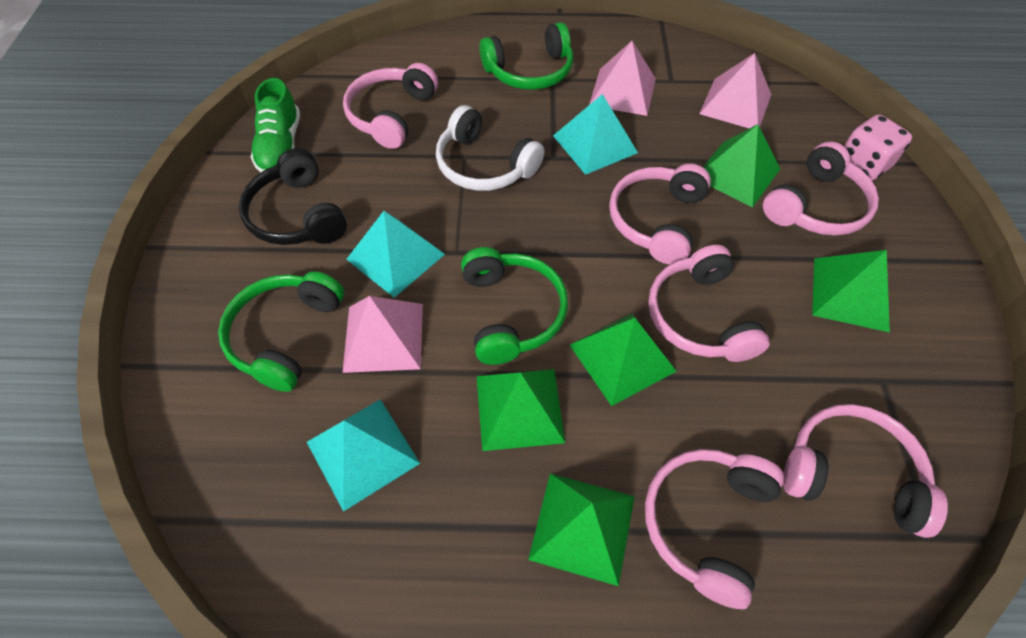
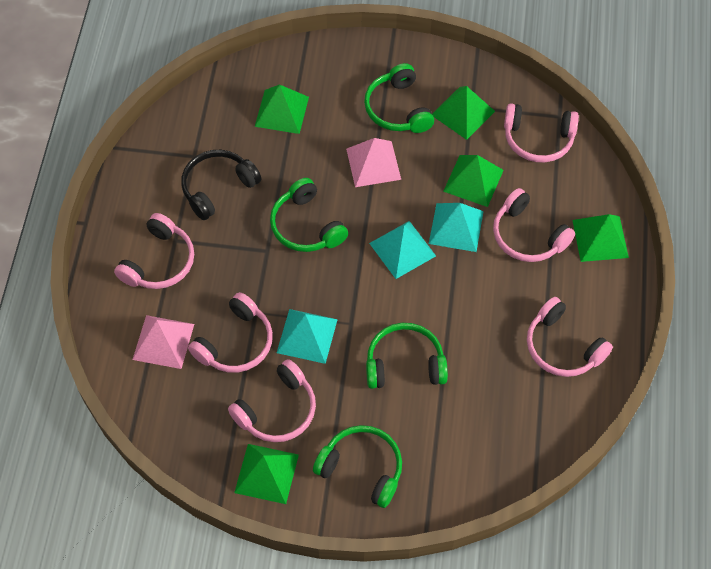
green headphones: 3 -> 4
green shoe: 1 -> 0
pink dice: 1 -> 0
pink pyramid: 3 -> 2
white headphones: 1 -> 0

